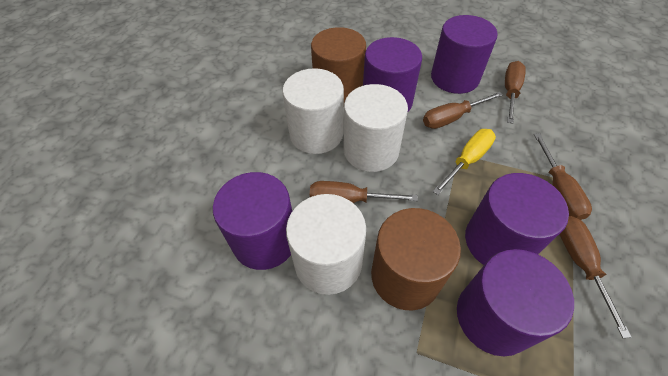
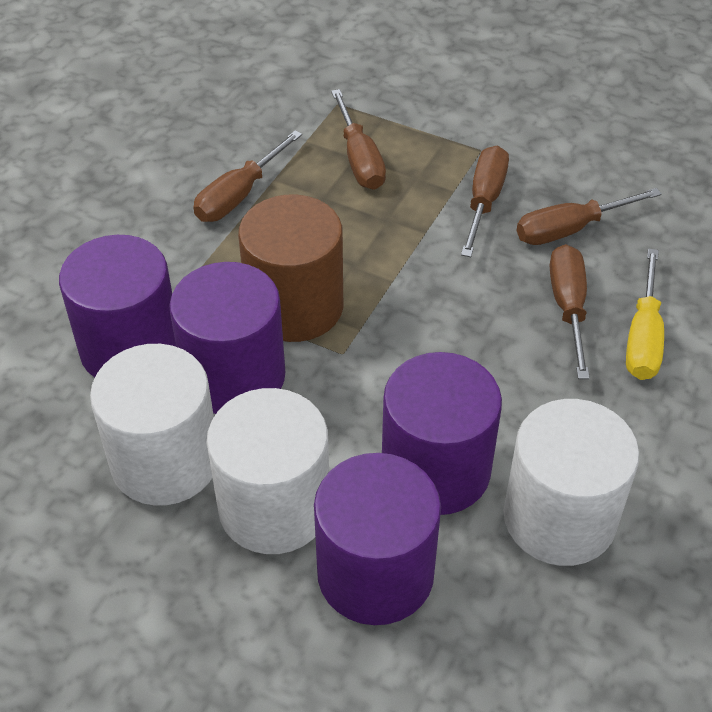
brown cylinder: 2 -> 1
purple cylinder: 5 -> 4

